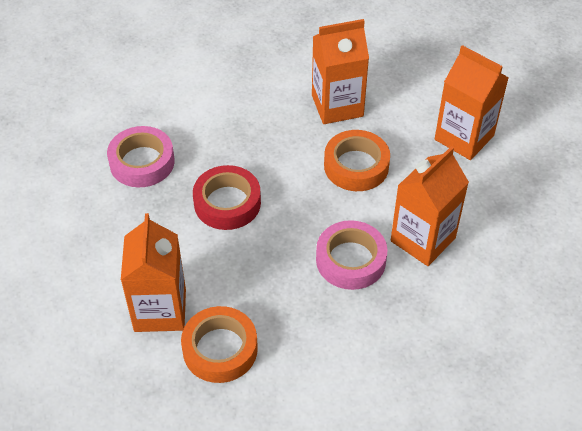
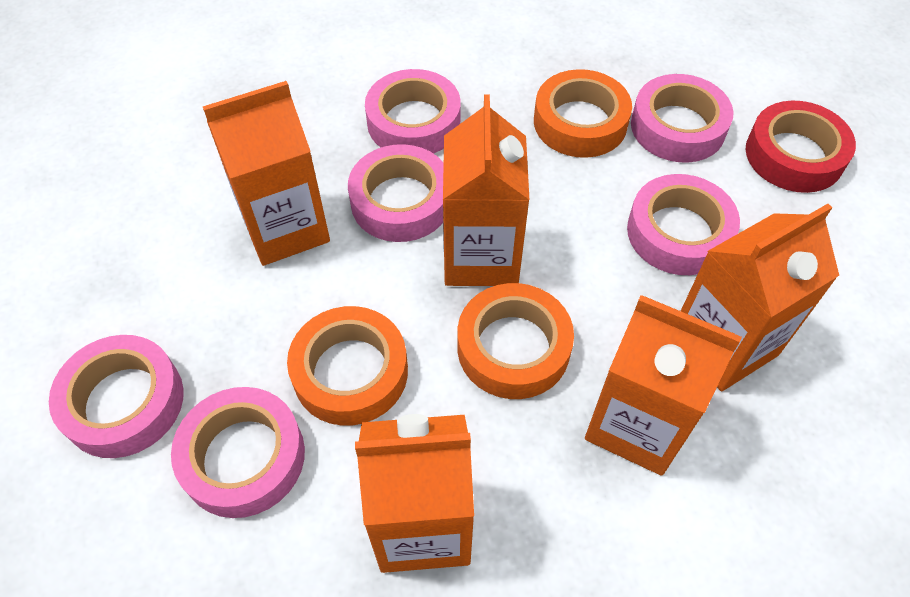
orange carton: 4 -> 5
orange tape: 2 -> 3
pink tape: 2 -> 6

